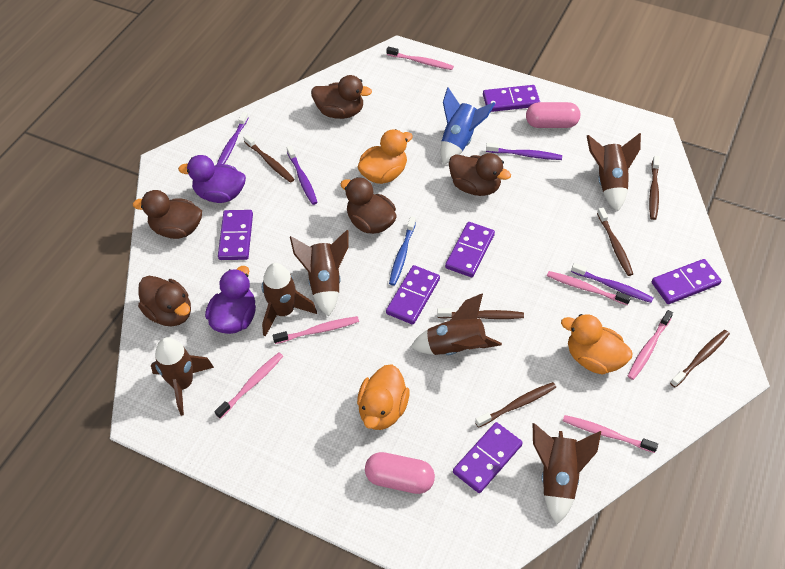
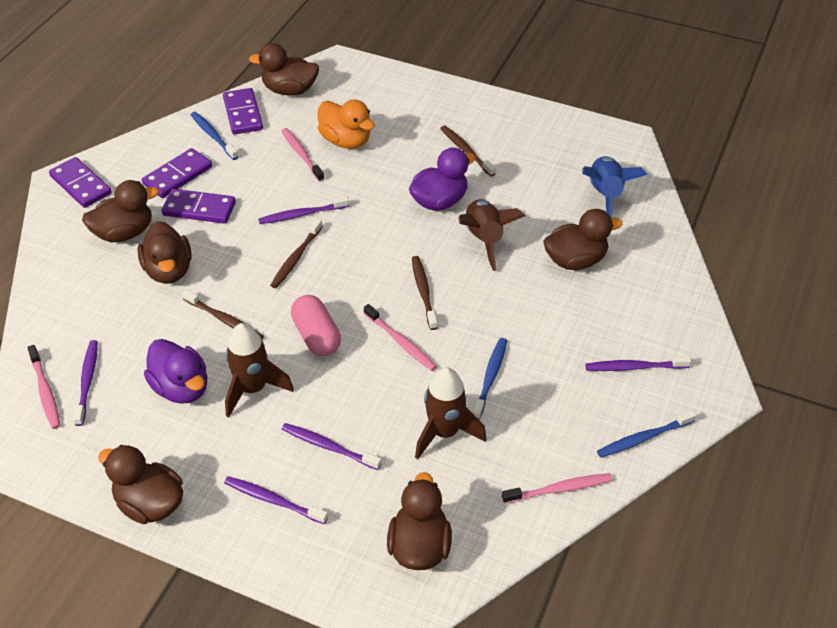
blue toothbrush: 1 -> 3
brown duck: 5 -> 6
brown rocket: 6 -> 3
brown toothbrush: 6 -> 4
orange duck: 3 -> 1
pink capsule: 2 -> 1
pink toothbrush: 6 -> 4
purple domino: 6 -> 4
purple toothbrush: 4 -> 5

